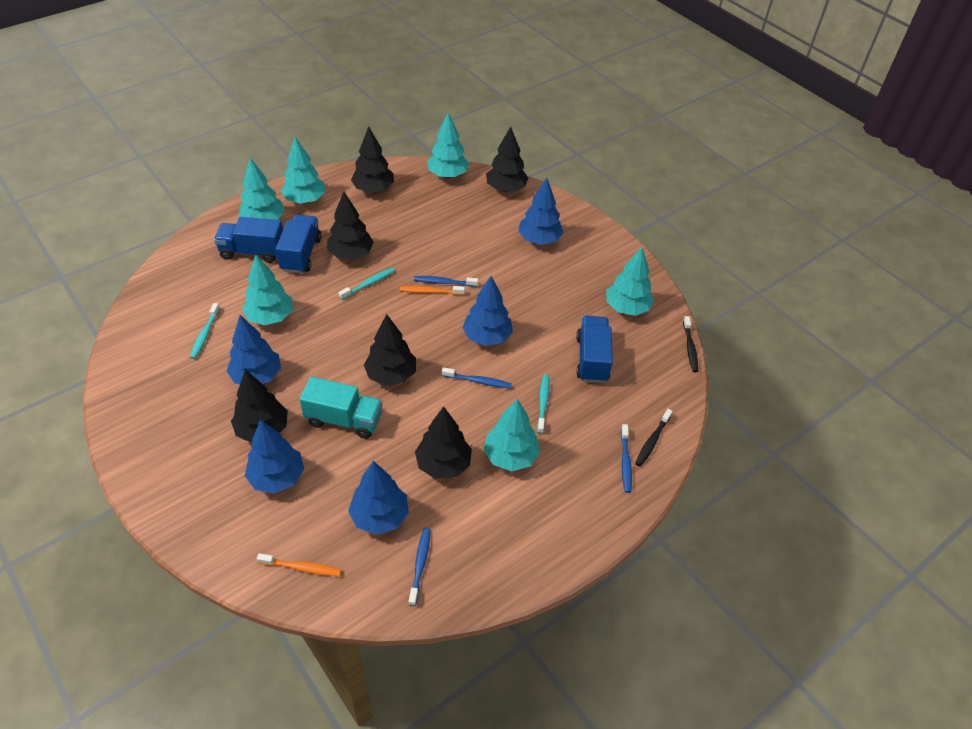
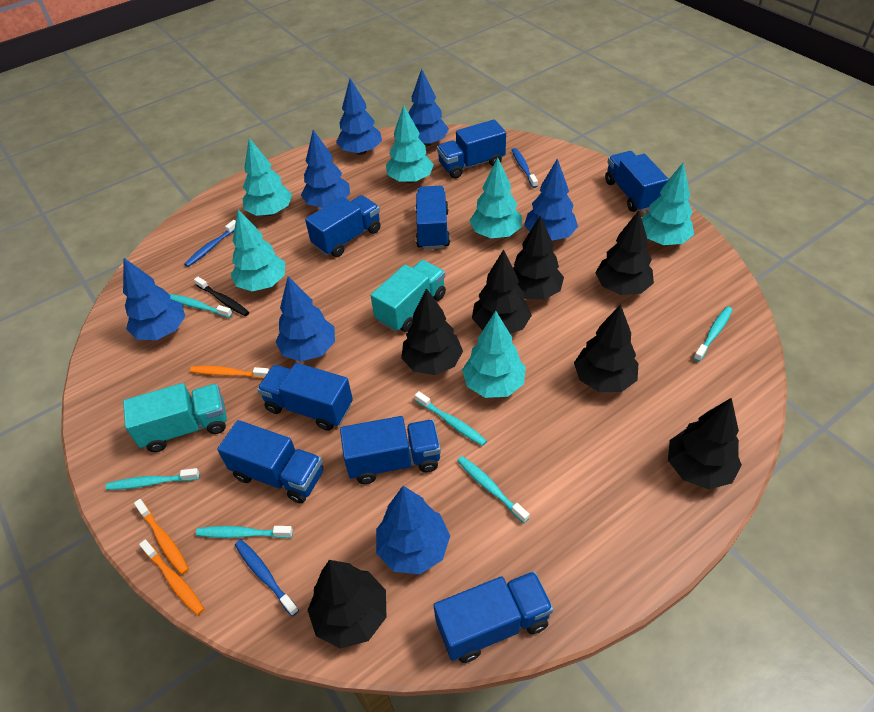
black toothbrush: 2 -> 1
black tree: 6 -> 7
blue toothbrush: 4 -> 3
blue tree: 5 -> 7
blue truck: 3 -> 8
orange toothbrush: 2 -> 3
turquoise toothbrush: 3 -> 6
turquoise truck: 1 -> 2

